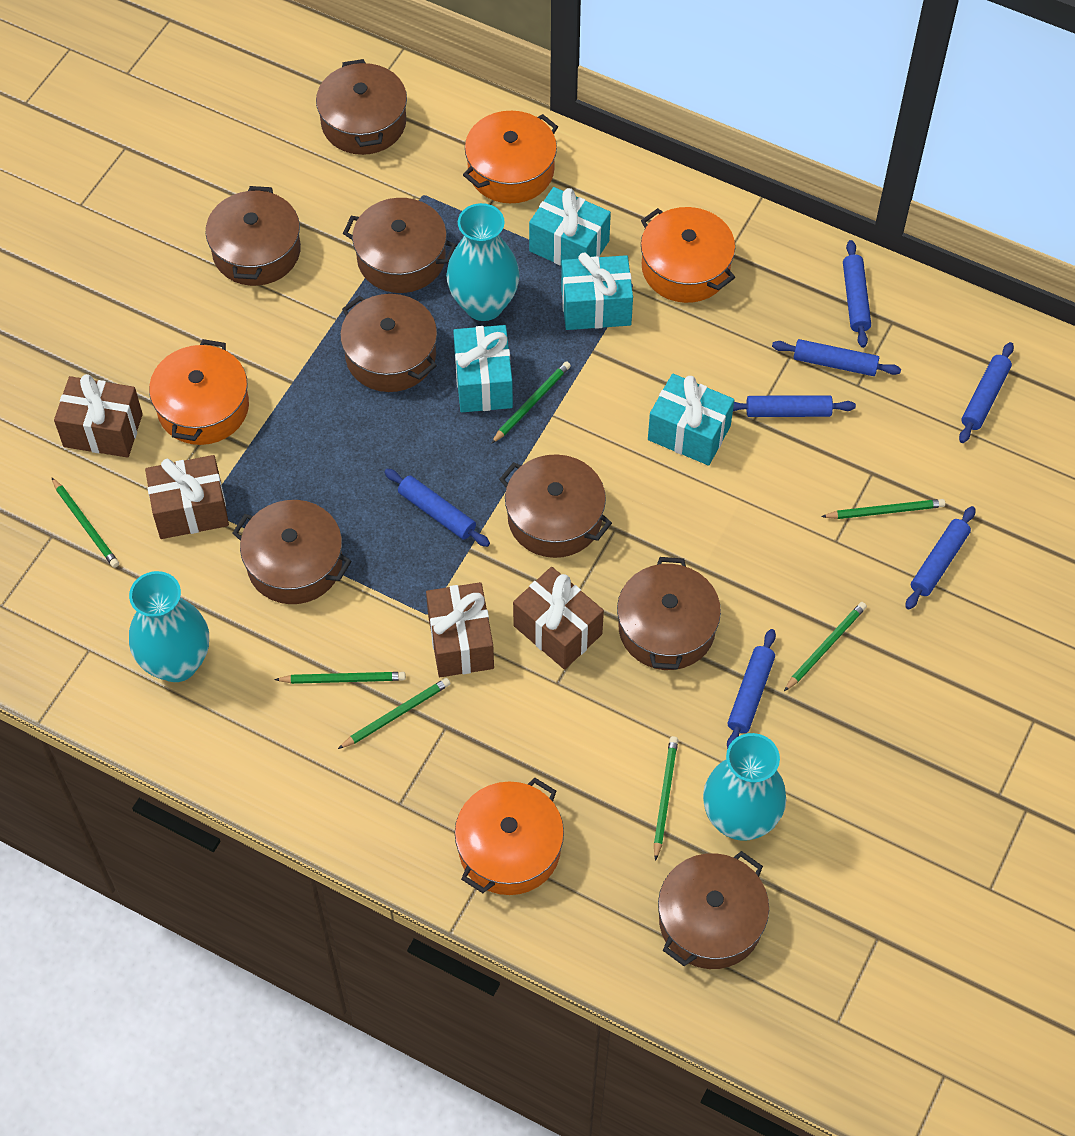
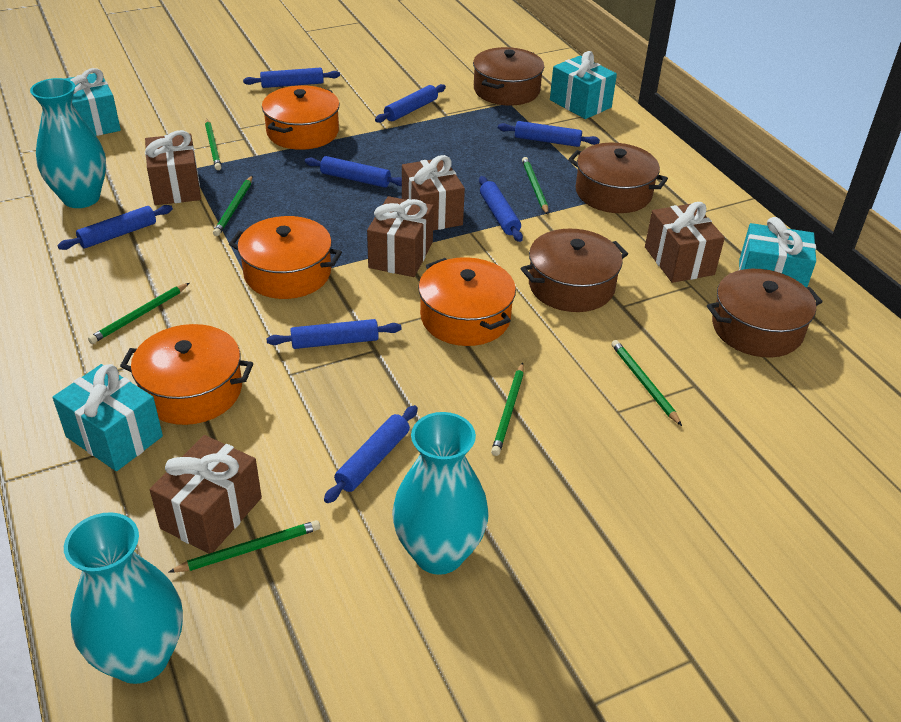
blue rolling pin: 7 -> 8
brown gift: 4 -> 5
brown pot: 8 -> 4

